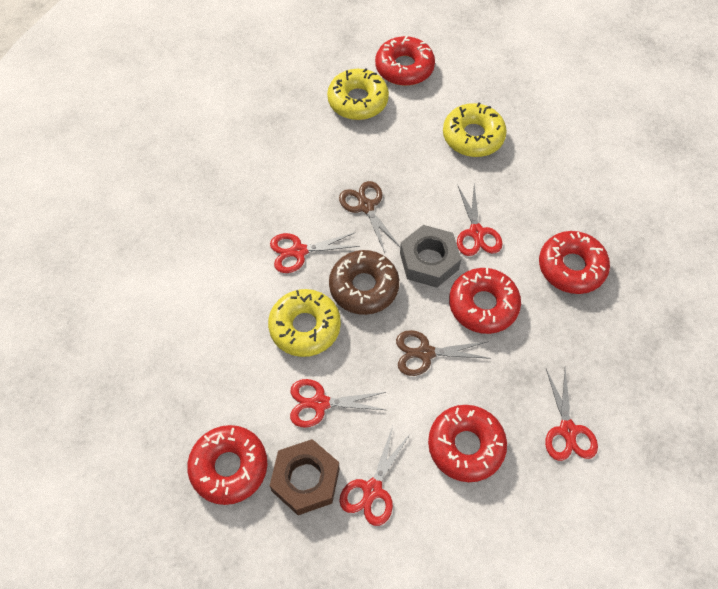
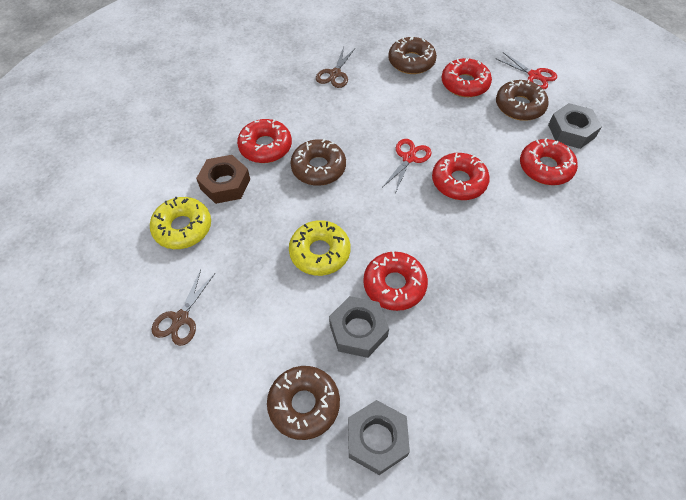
brown donut: 1 -> 4
grey nut: 1 -> 3
red scissors: 5 -> 2
yellow donut: 3 -> 2

